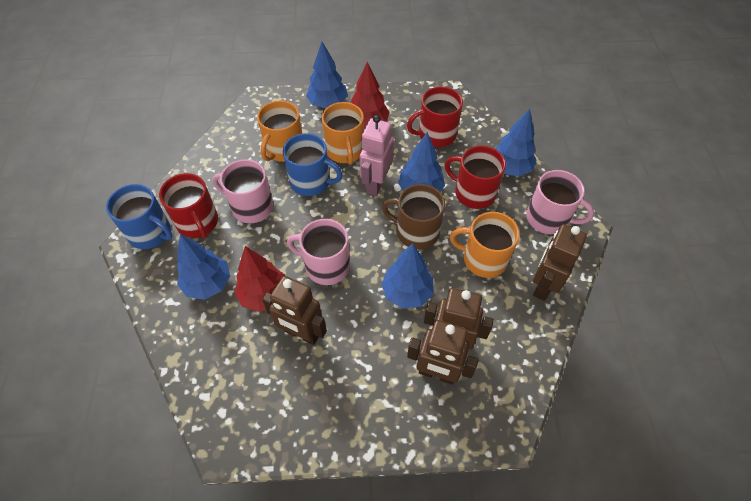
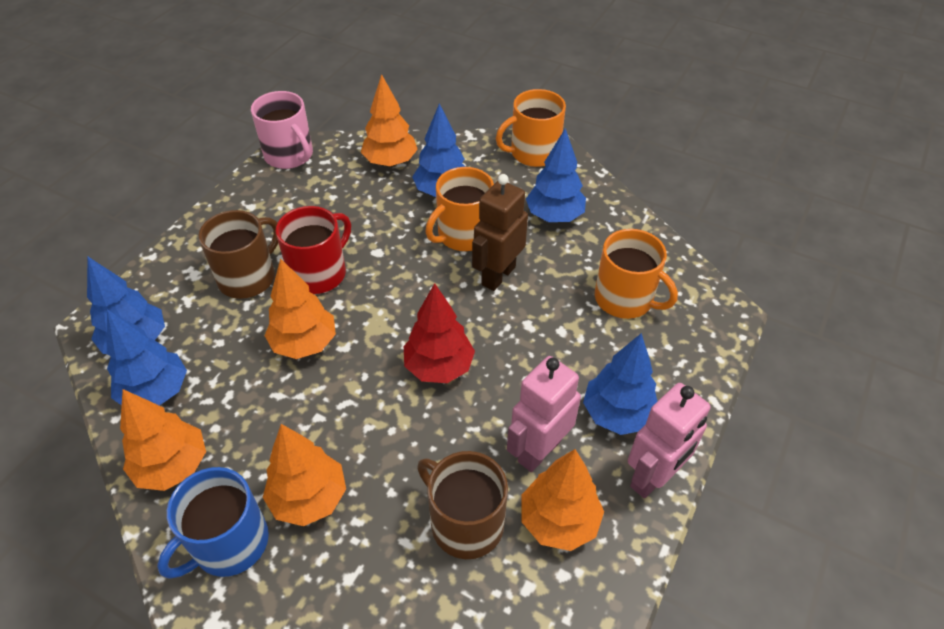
blue mug: 2 -> 1
brown mug: 1 -> 2
brown robot: 4 -> 1
orange tree: 0 -> 5
pink mug: 3 -> 1
pink robot: 1 -> 2
red mug: 3 -> 1
red tree: 2 -> 1

